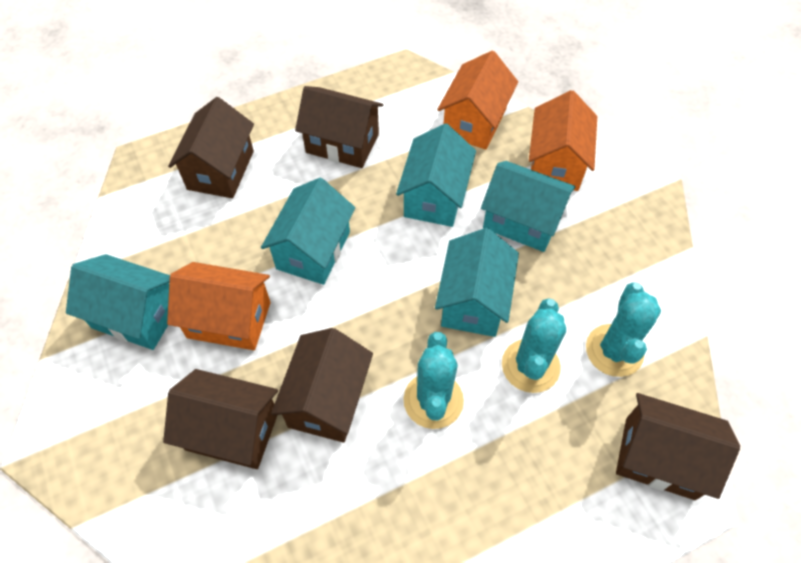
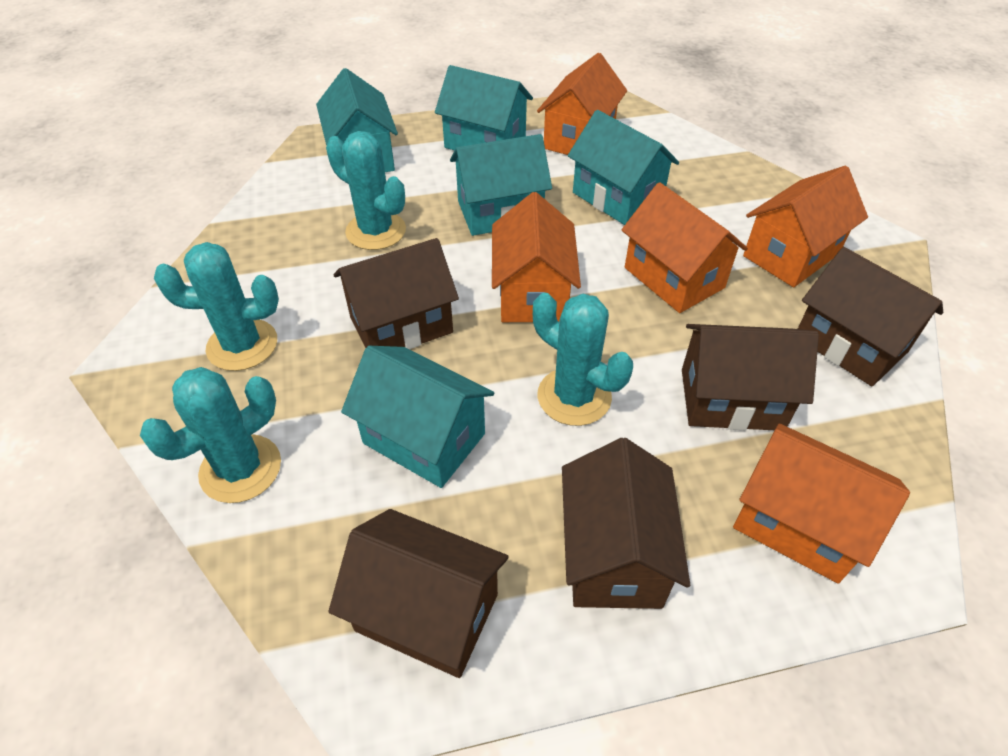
orange house: 3 -> 5
turquoise cactus: 3 -> 4

